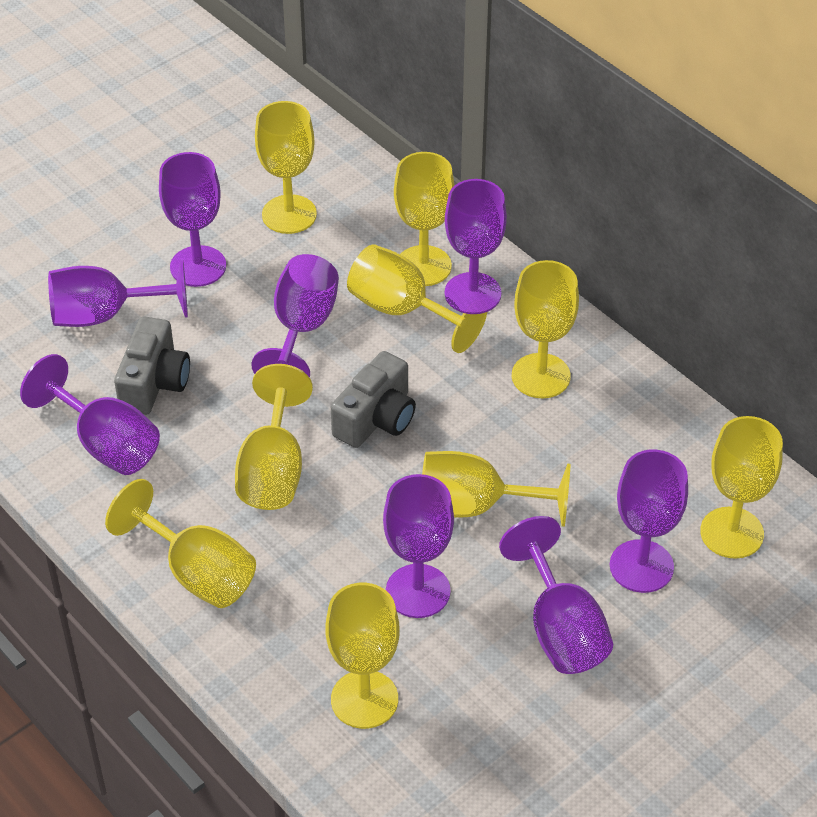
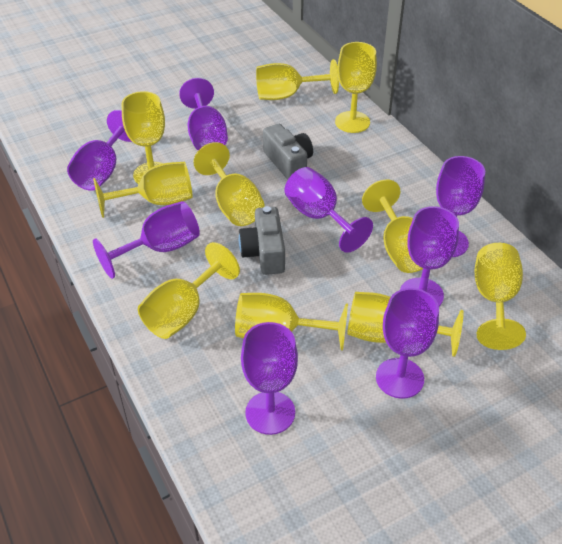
yellow goblet: 9 -> 10

